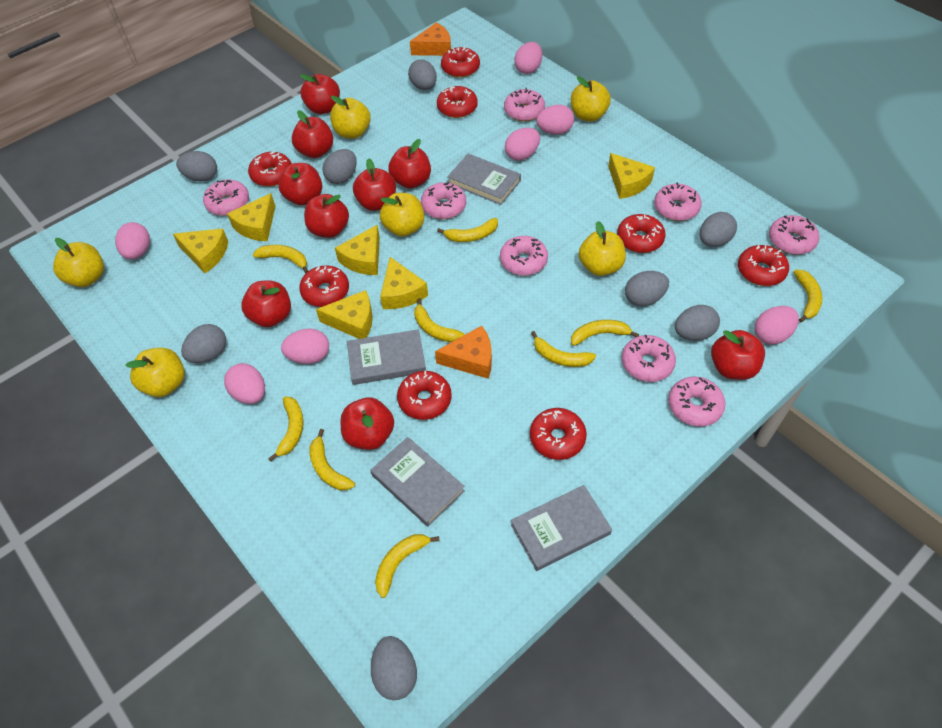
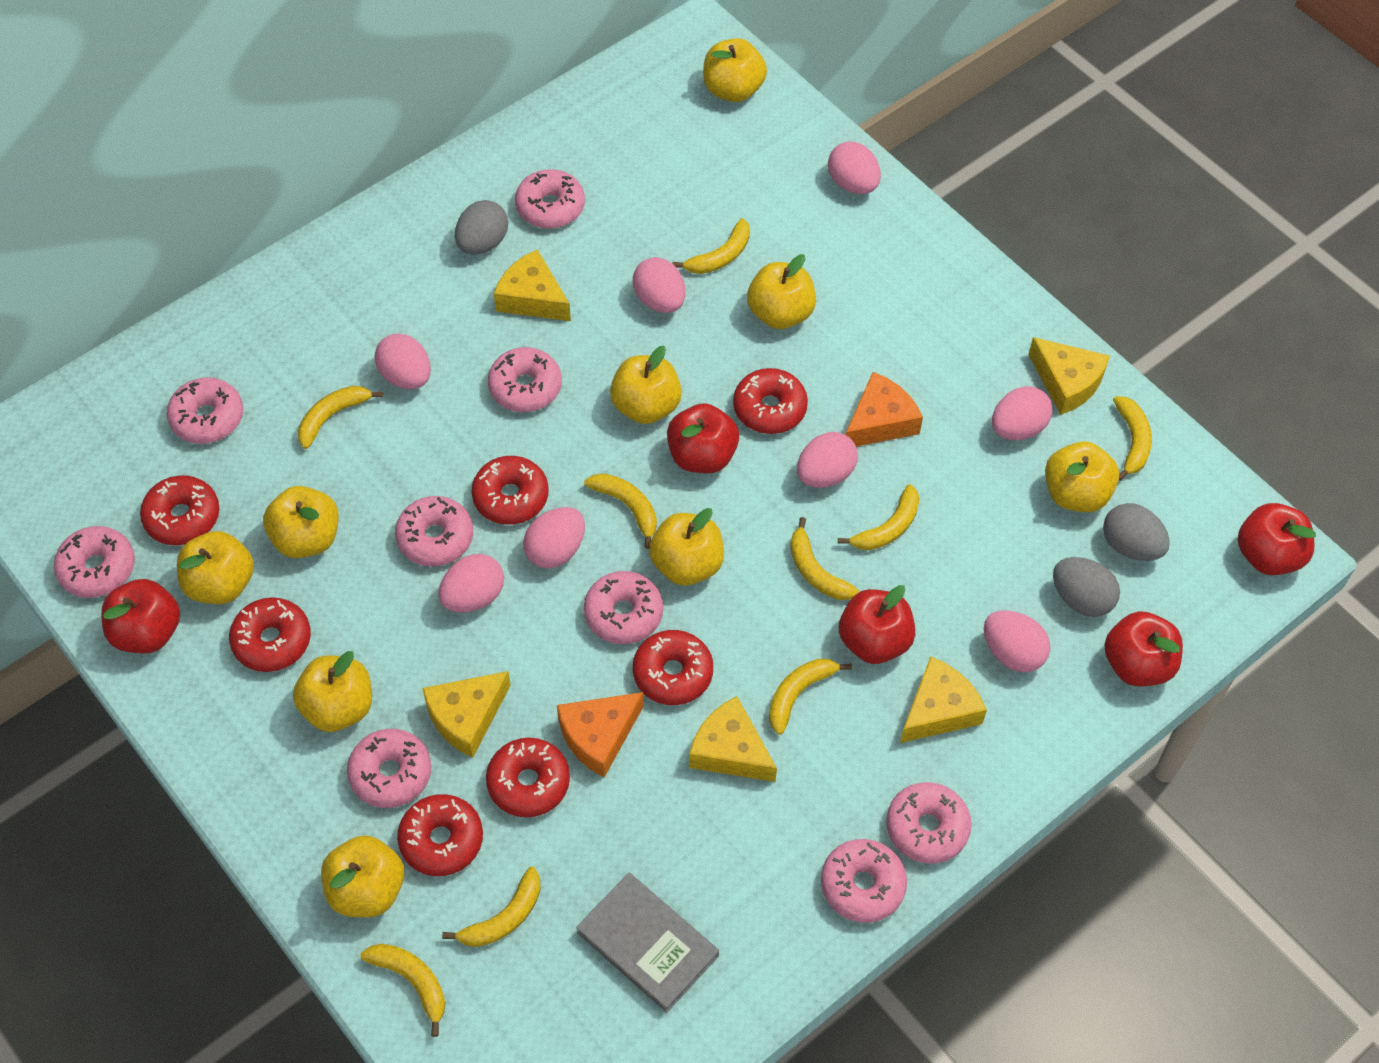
grey book: 4 -> 1
grey egg: 8 -> 3
pink donut: 8 -> 9
pink egg: 7 -> 8
red apple: 9 -> 5
red donut: 8 -> 7
yellow apple: 6 -> 9
yellow cheese: 6 -> 5

